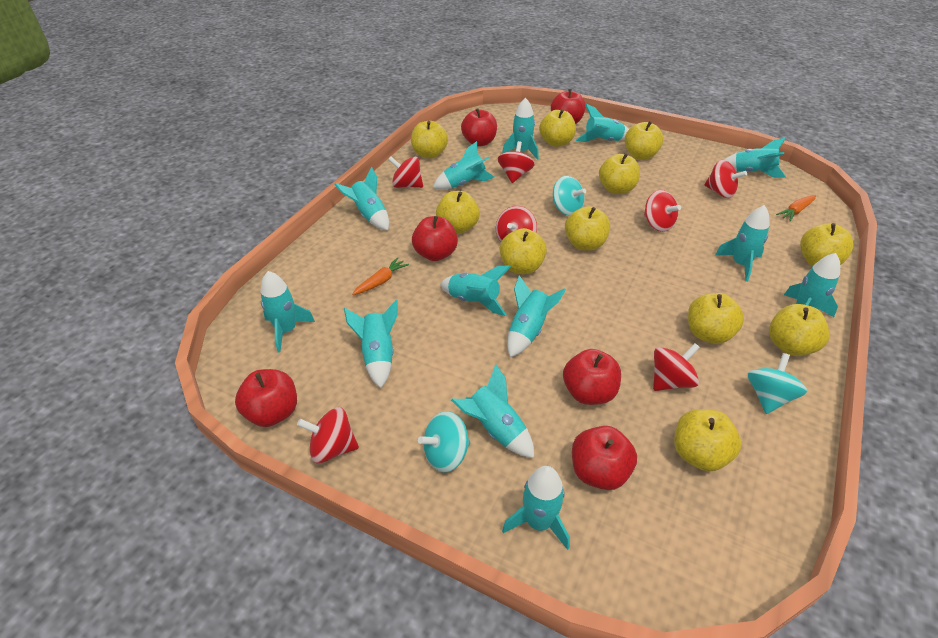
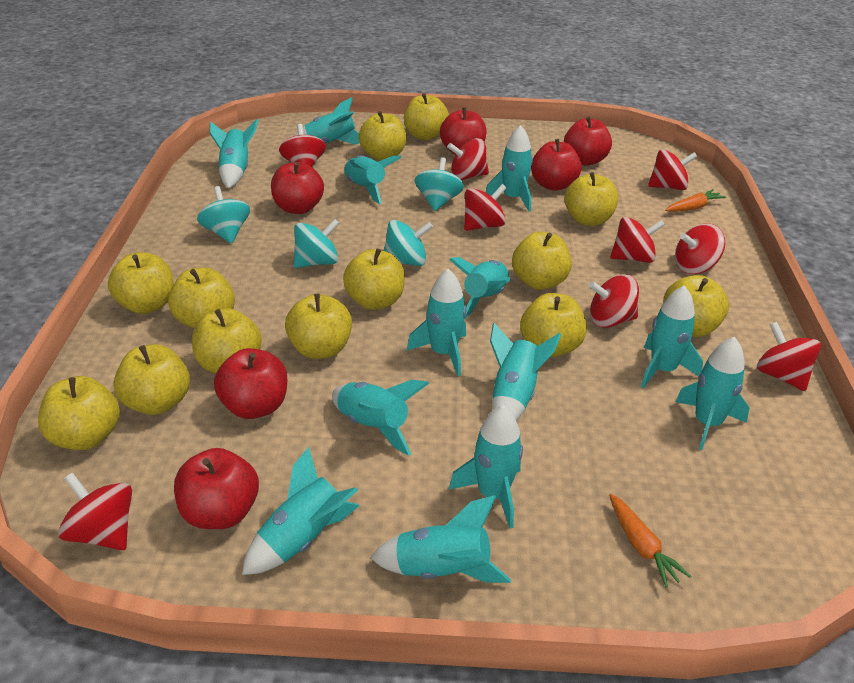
red spinning top: 7 -> 9
turquoise spinning top: 3 -> 4
yellow apple: 11 -> 13

